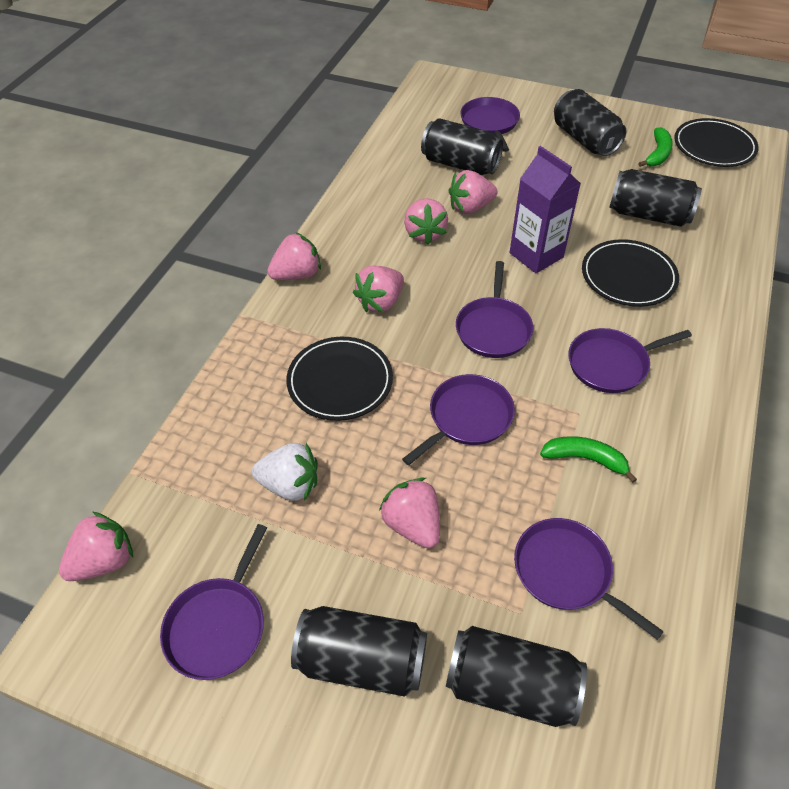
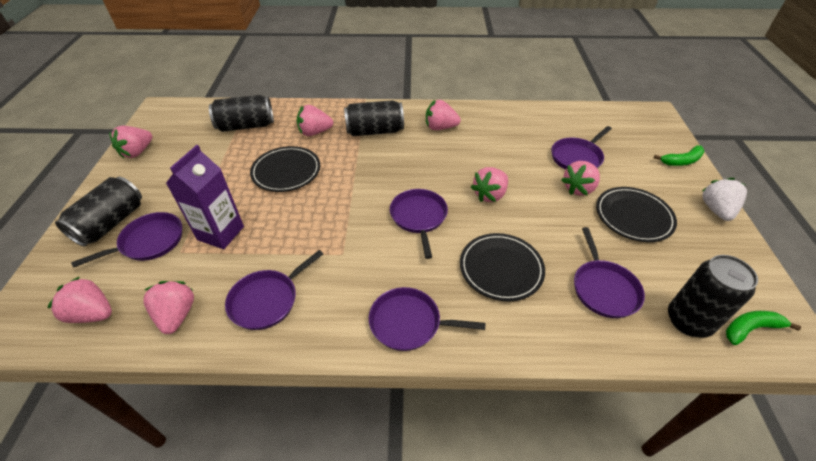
black can: 5 -> 4
pink strawberry: 6 -> 7

